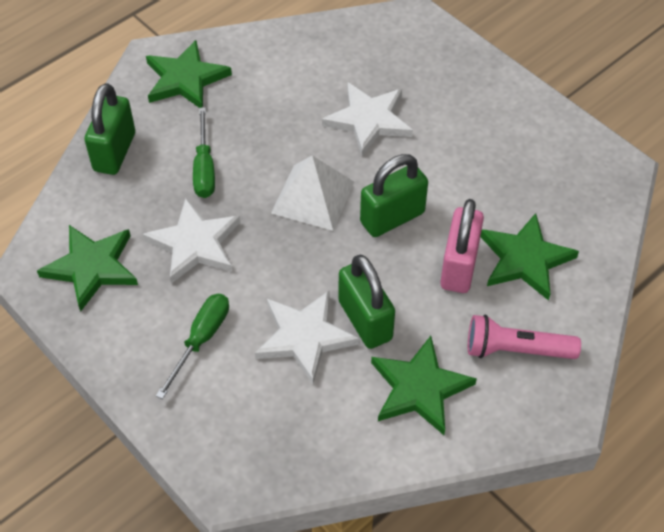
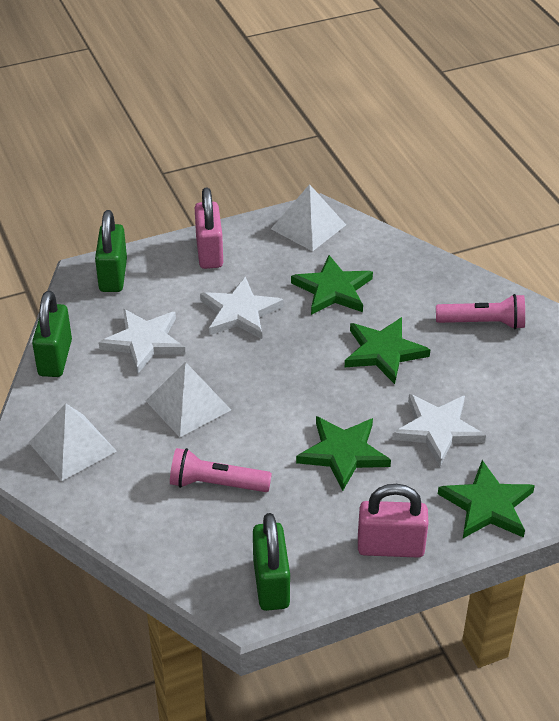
green screwdriver: 2 -> 0
pink flashlight: 1 -> 2
pink padlock: 1 -> 2
white pyramid: 1 -> 3

